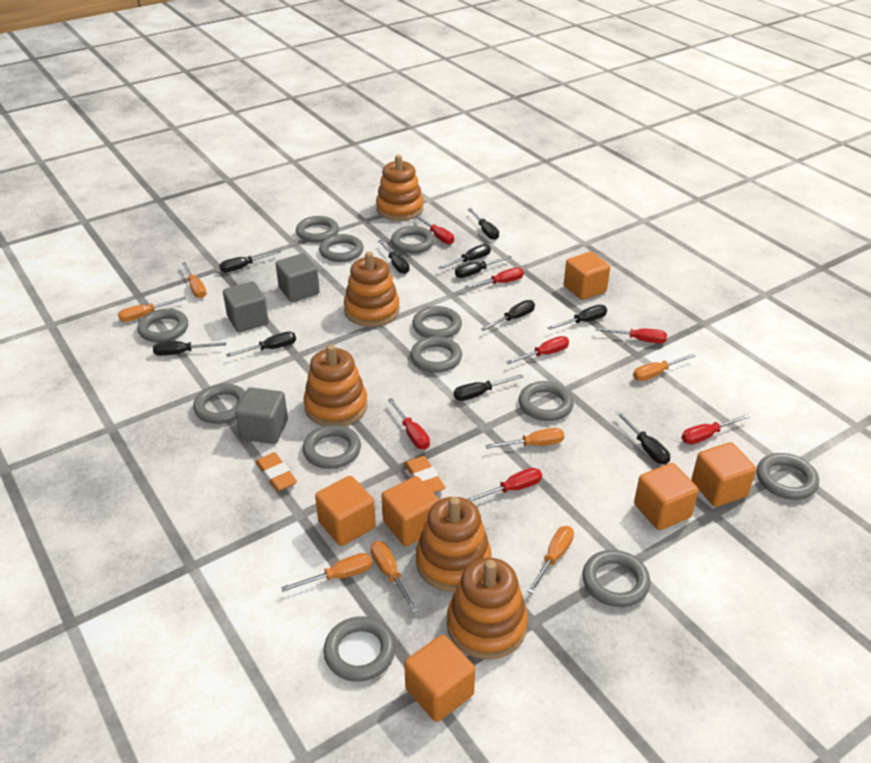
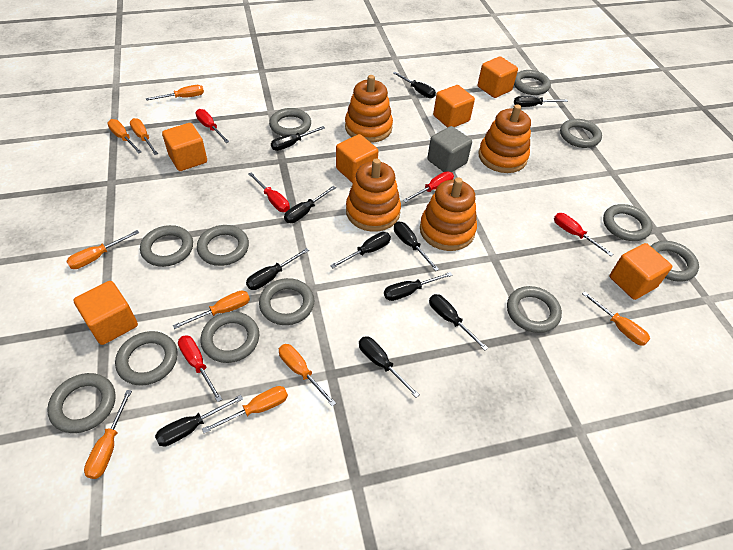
grey cube: 3 -> 1
orange eraser: 2 -> 0
orange screwdriver: 7 -> 9
orange stacking toy: 5 -> 4
red screwdriver: 7 -> 5

